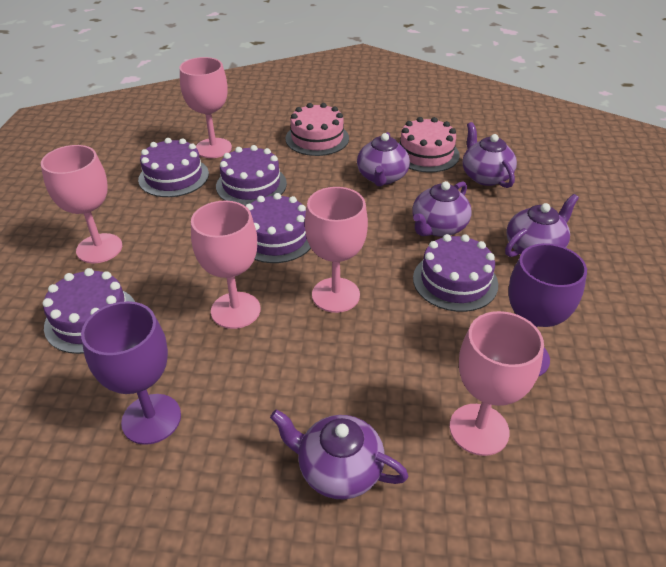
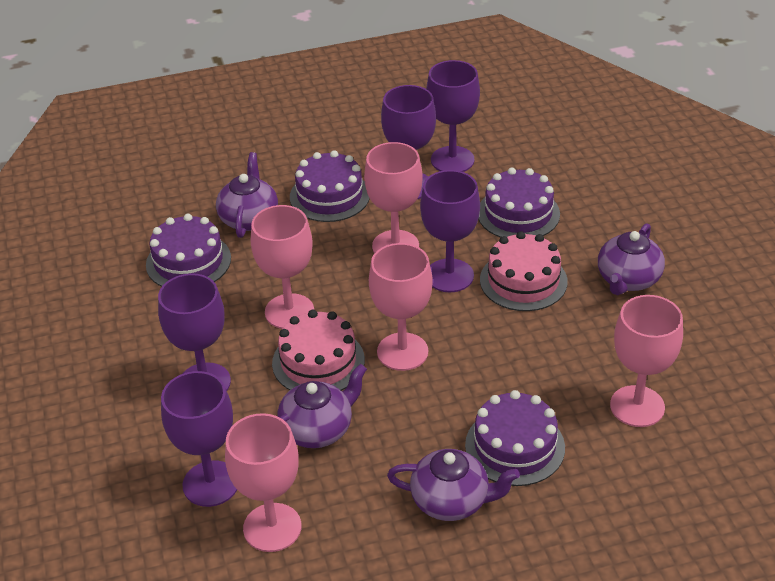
purple cake: 5 -> 4
purple goblet: 2 -> 5
purple teapot: 5 -> 4

